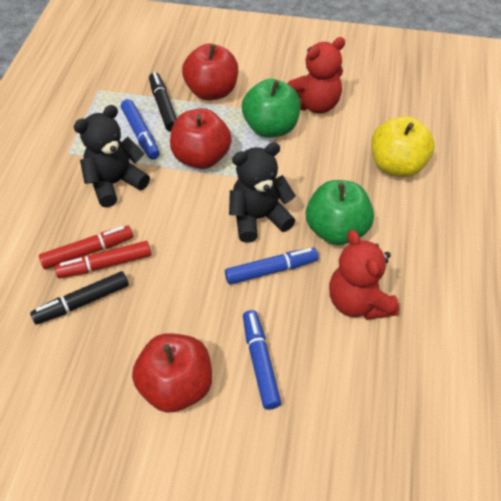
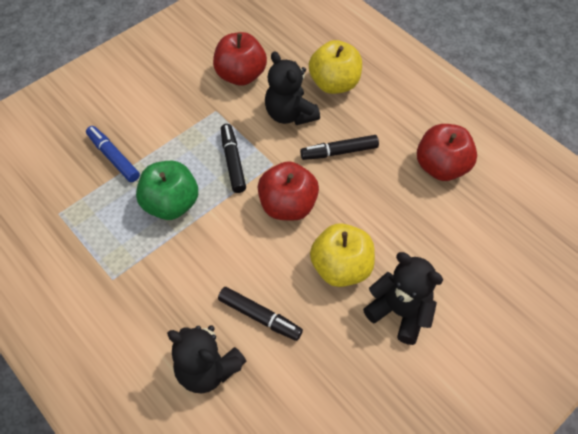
black marker: 2 -> 3
black teddy bear: 2 -> 3
blue marker: 3 -> 1
green apple: 2 -> 1
red marker: 2 -> 0
red teddy bear: 2 -> 0
yellow apple: 1 -> 2

